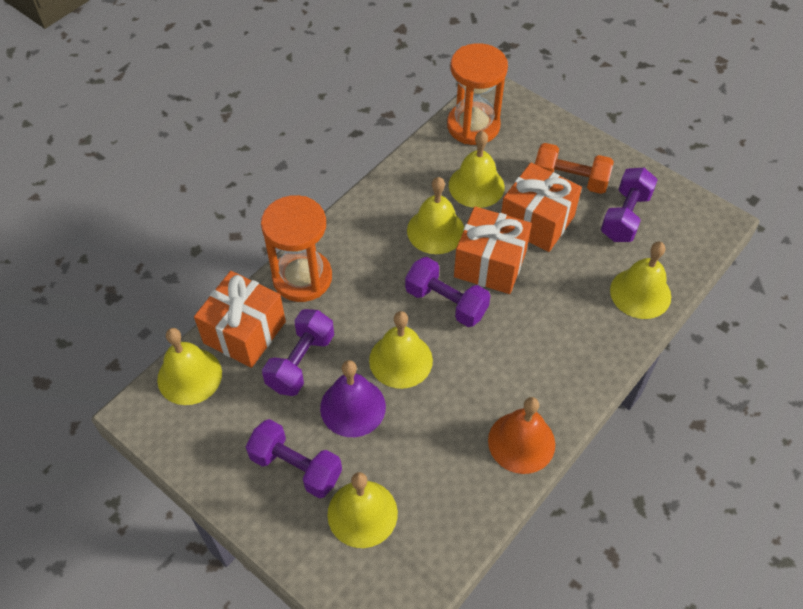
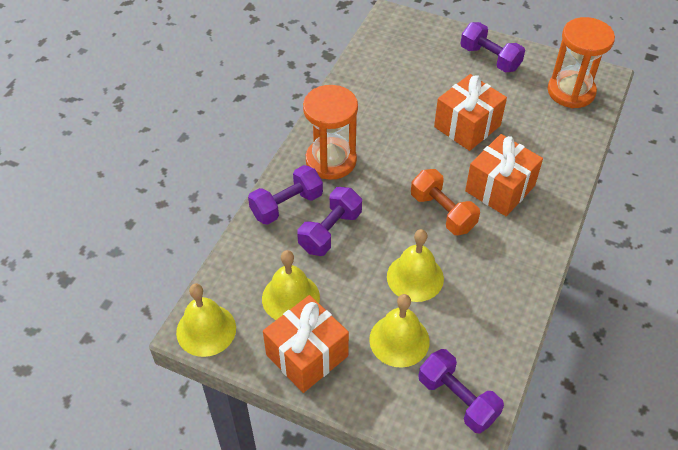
orange bell: 1 -> 0
purple bell: 1 -> 0
yellow bell: 6 -> 4

